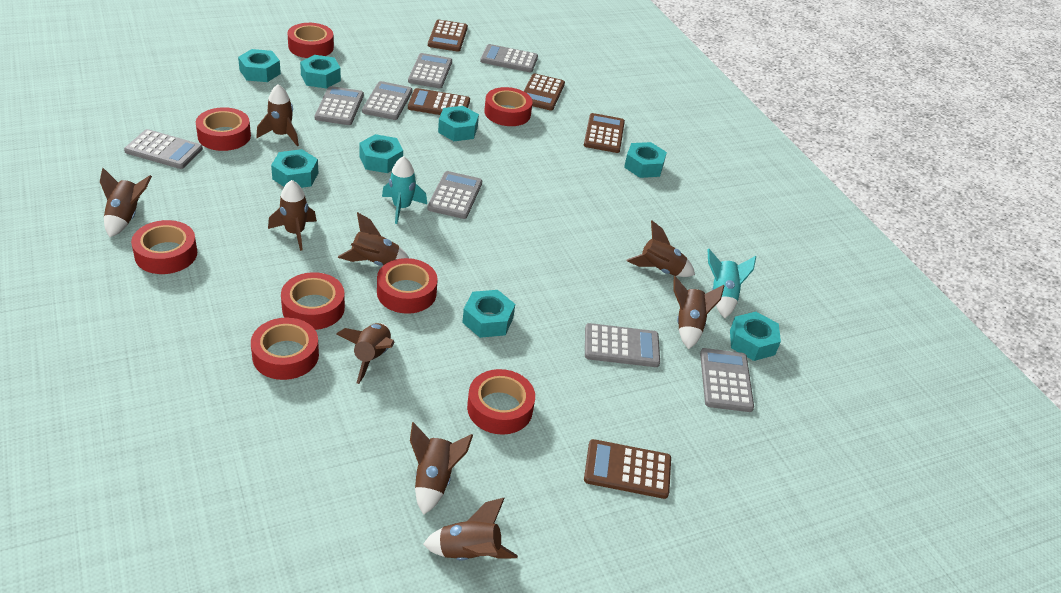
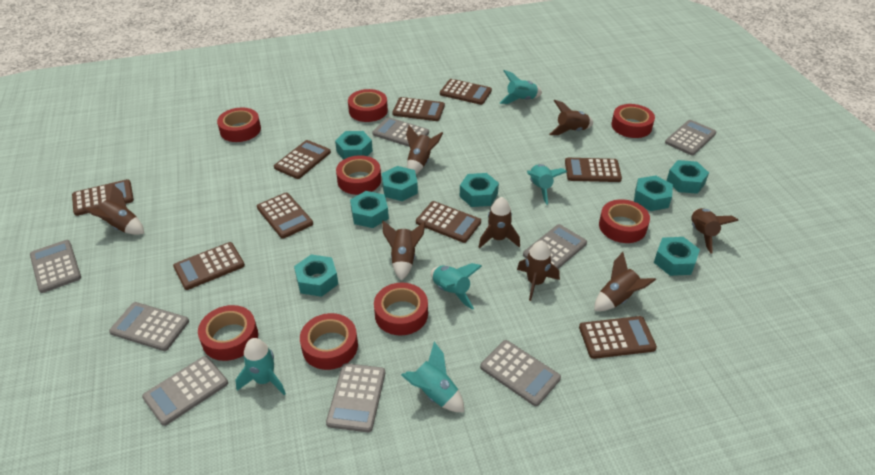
brown calculator: 5 -> 9
brown rocket: 9 -> 8
turquoise rocket: 2 -> 5

